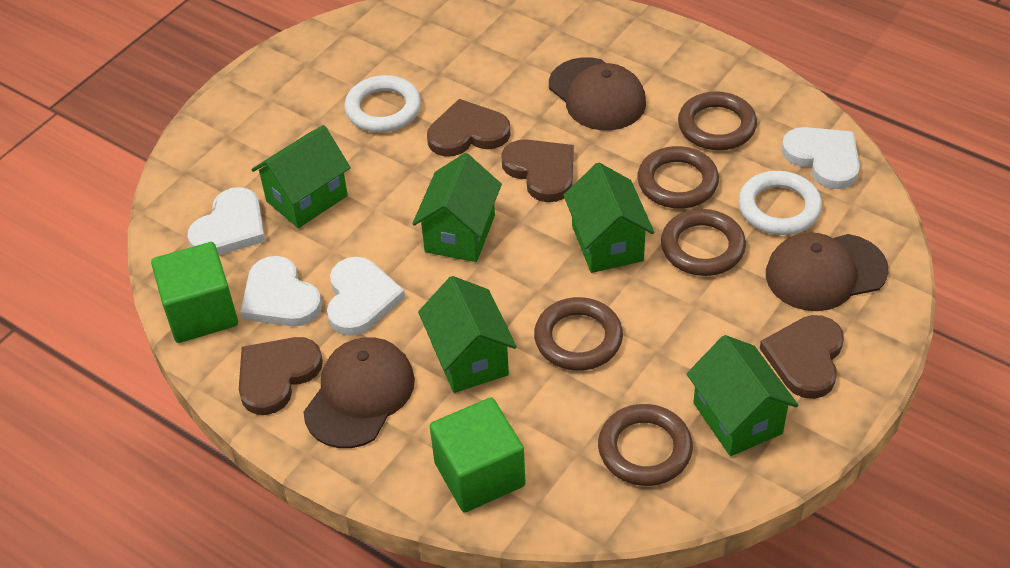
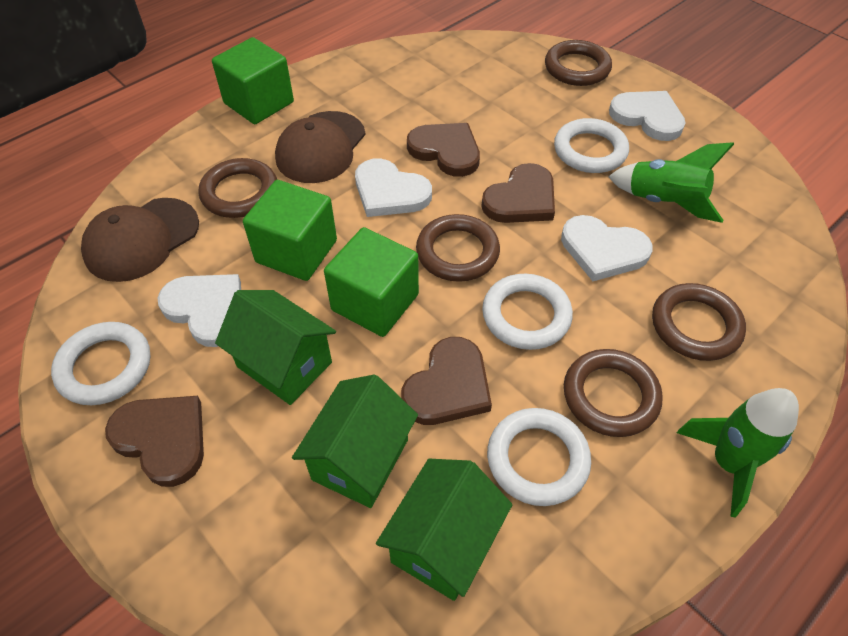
brown cap: 3 -> 2
green cube: 2 -> 3
green house: 5 -> 3
green rocket: 0 -> 2
white ring: 2 -> 4

